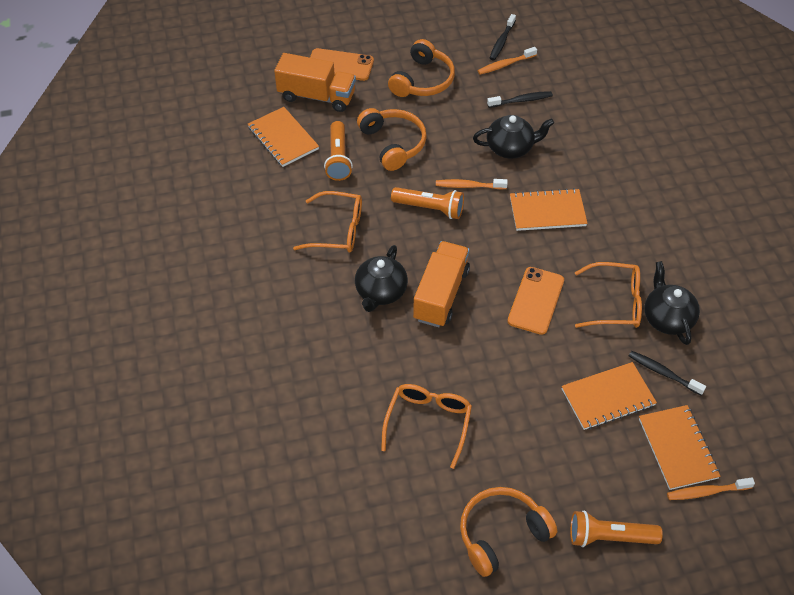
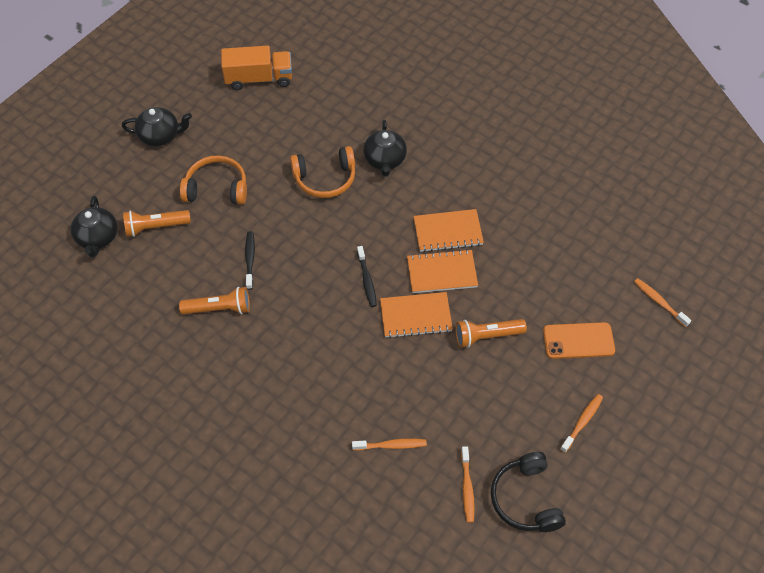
black headphones: 0 -> 1
black toothbrush: 3 -> 2
orange glasses: 3 -> 0
orange headphones: 3 -> 2
orange notebook: 4 -> 3
orange phone: 2 -> 1
orange toothbrush: 3 -> 4
orange truck: 2 -> 1

